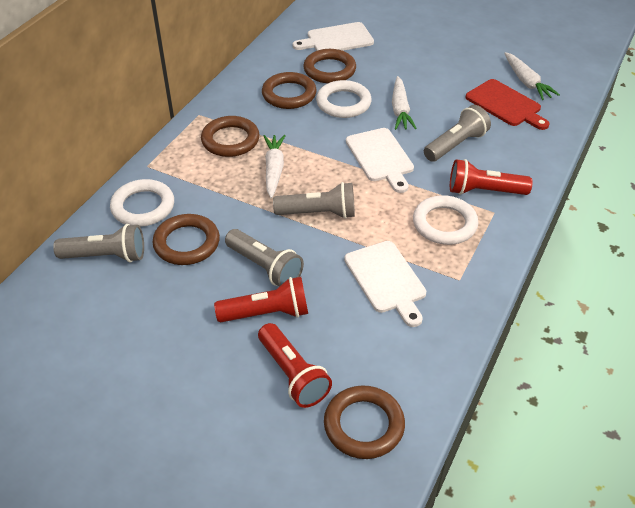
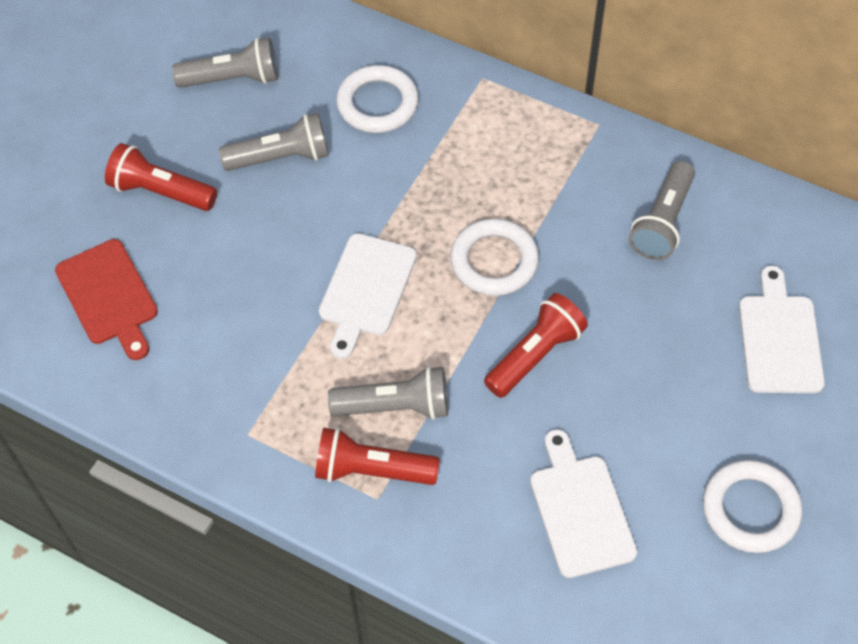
brown ring: 5 -> 0
white carrot: 3 -> 0

